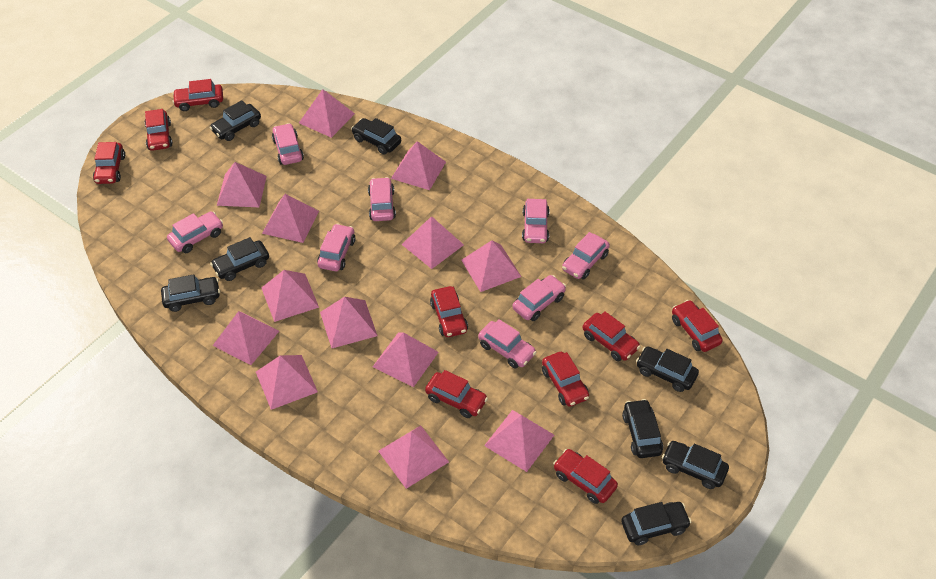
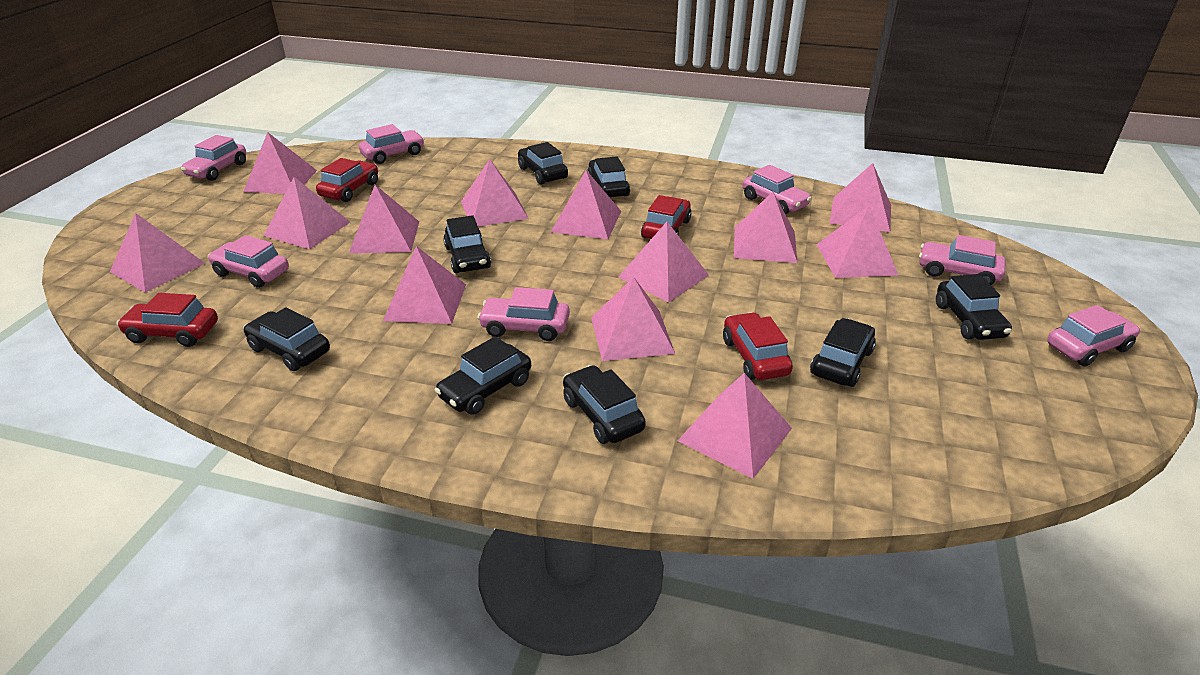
pink car: 8 -> 7
red car: 9 -> 4

